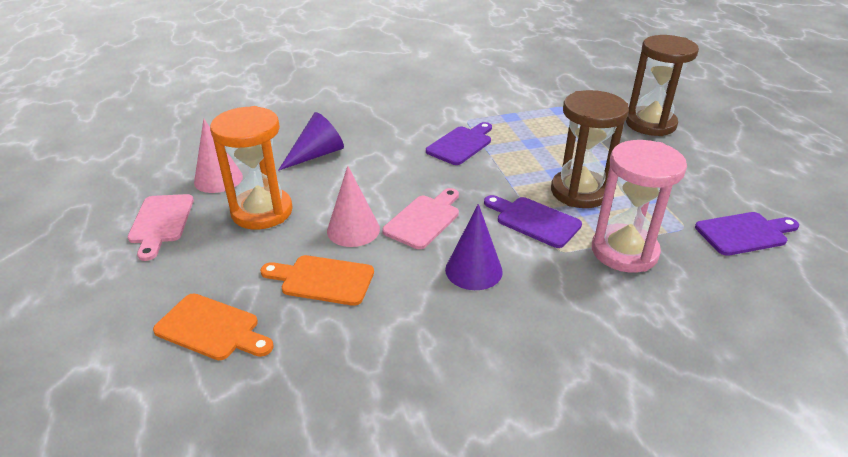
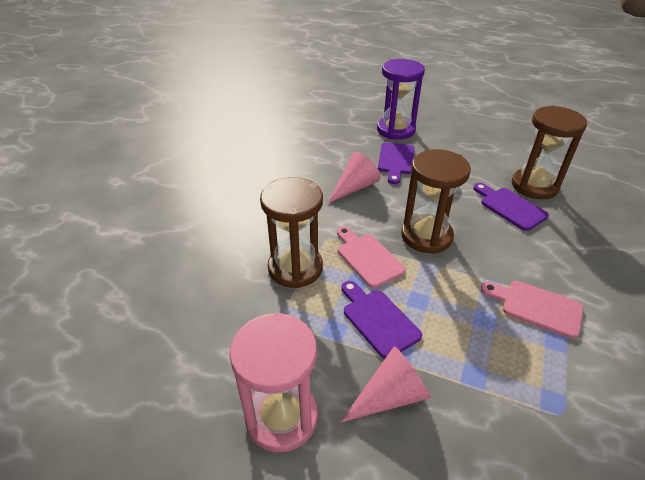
brown hourglass: 2 -> 3
orange cutting board: 2 -> 0
orange hourglass: 1 -> 0
purple cone: 2 -> 0
purple hourglass: 0 -> 1

